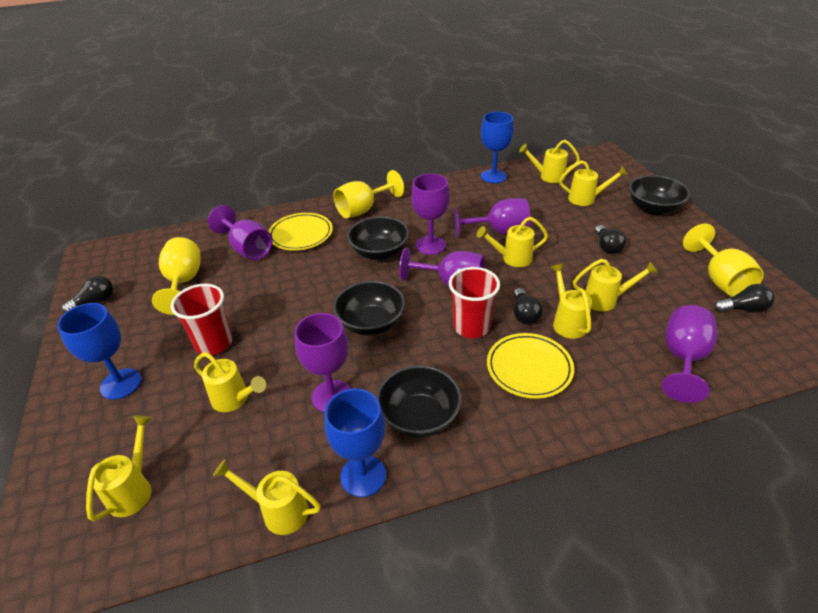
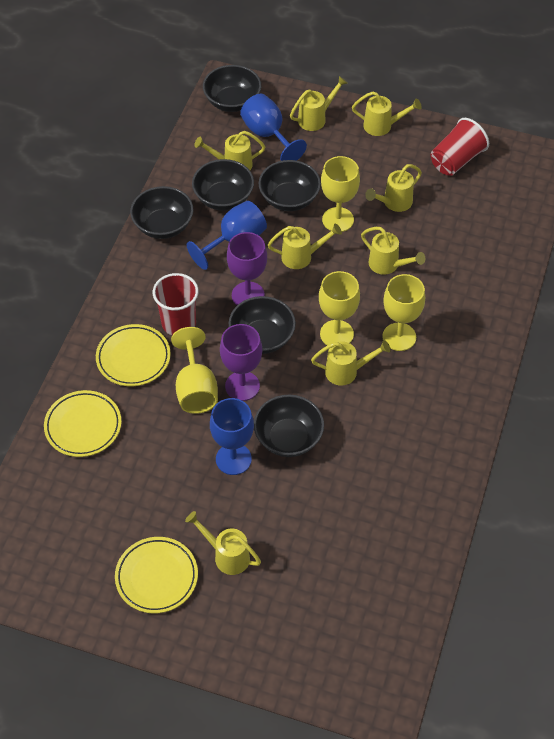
black bowl: 4 -> 6
black light bulb: 4 -> 0
purple goblet: 6 -> 2
yellow goblet: 3 -> 4
yellow plate: 2 -> 3

